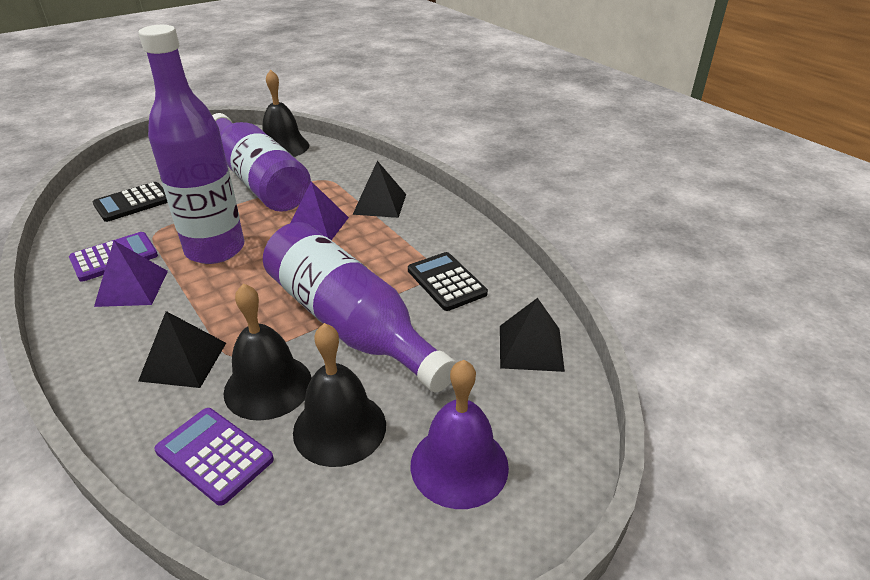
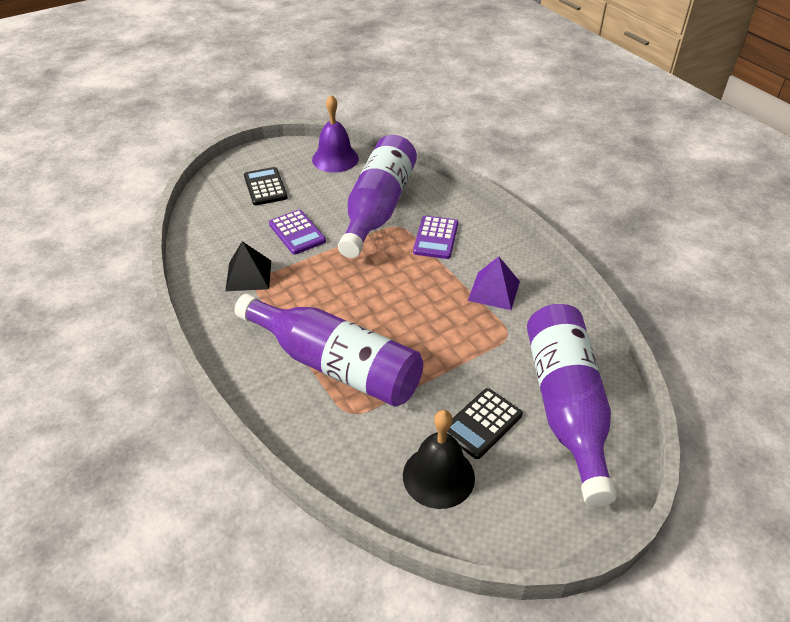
black bell: 3 -> 1
black pyramid: 3 -> 1
purple pyramid: 2 -> 1

